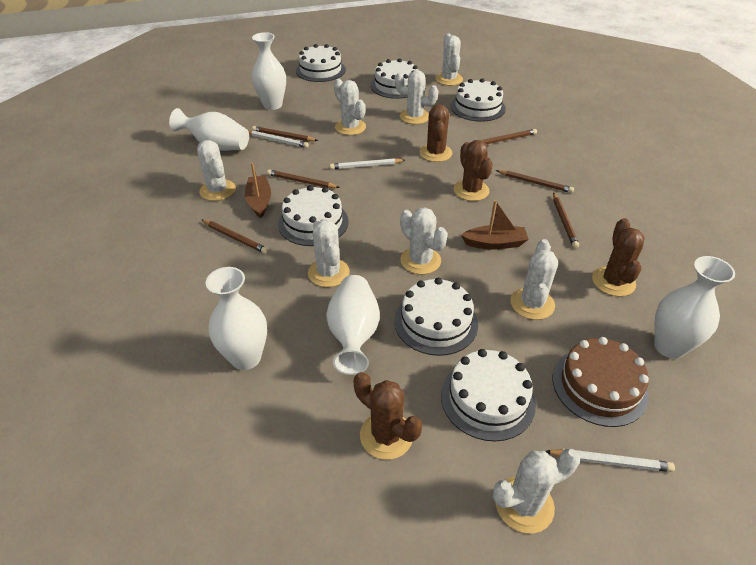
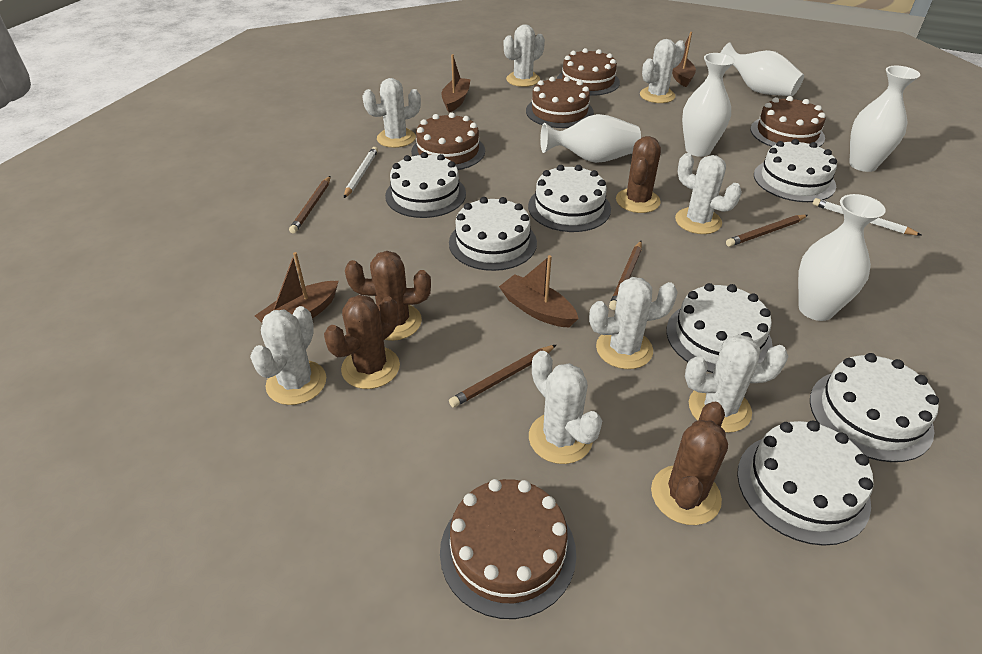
brown boat: 2 -> 4
brown cake: 1 -> 5
brown pencil: 6 -> 4
white cake: 6 -> 7
white pencil: 3 -> 2

